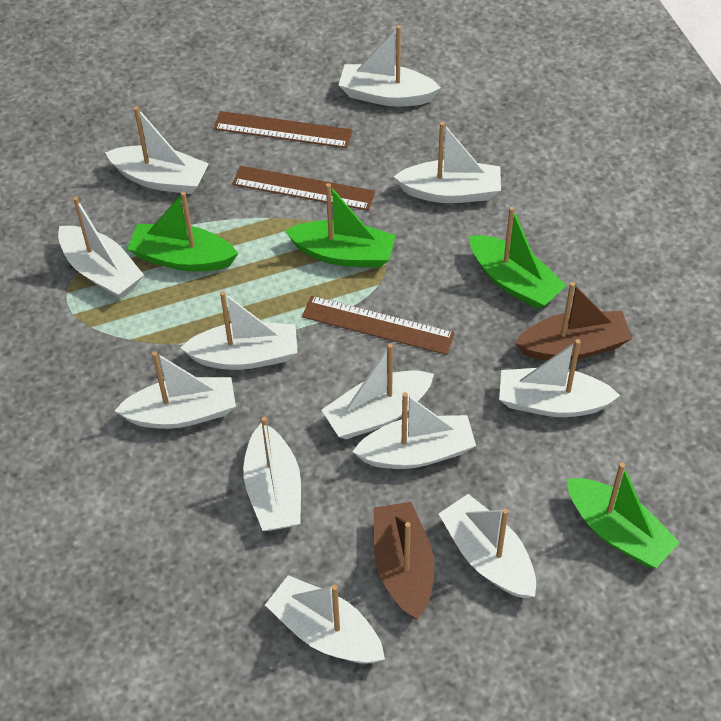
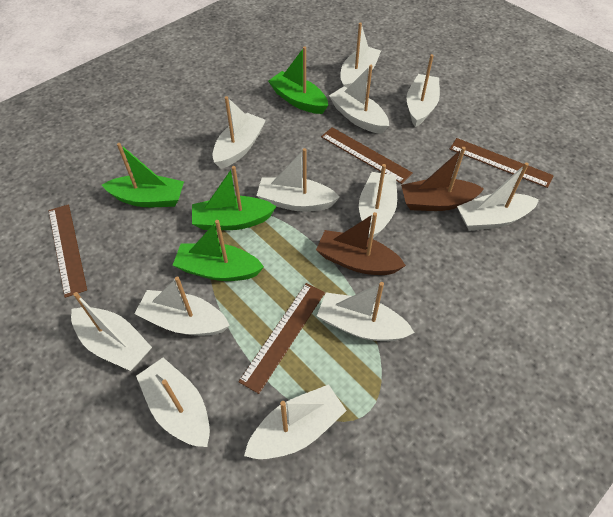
brown ruler: 3 -> 4

